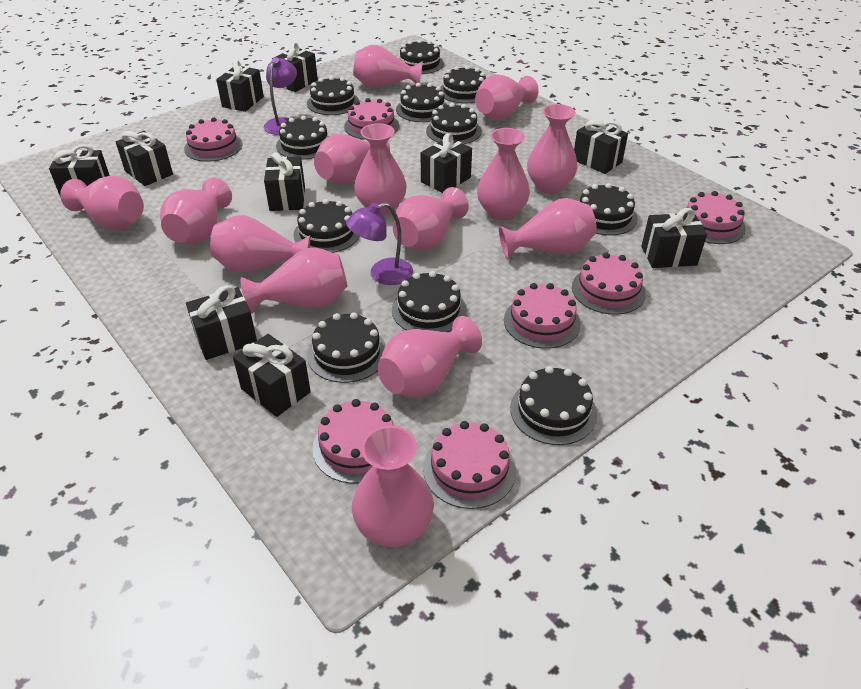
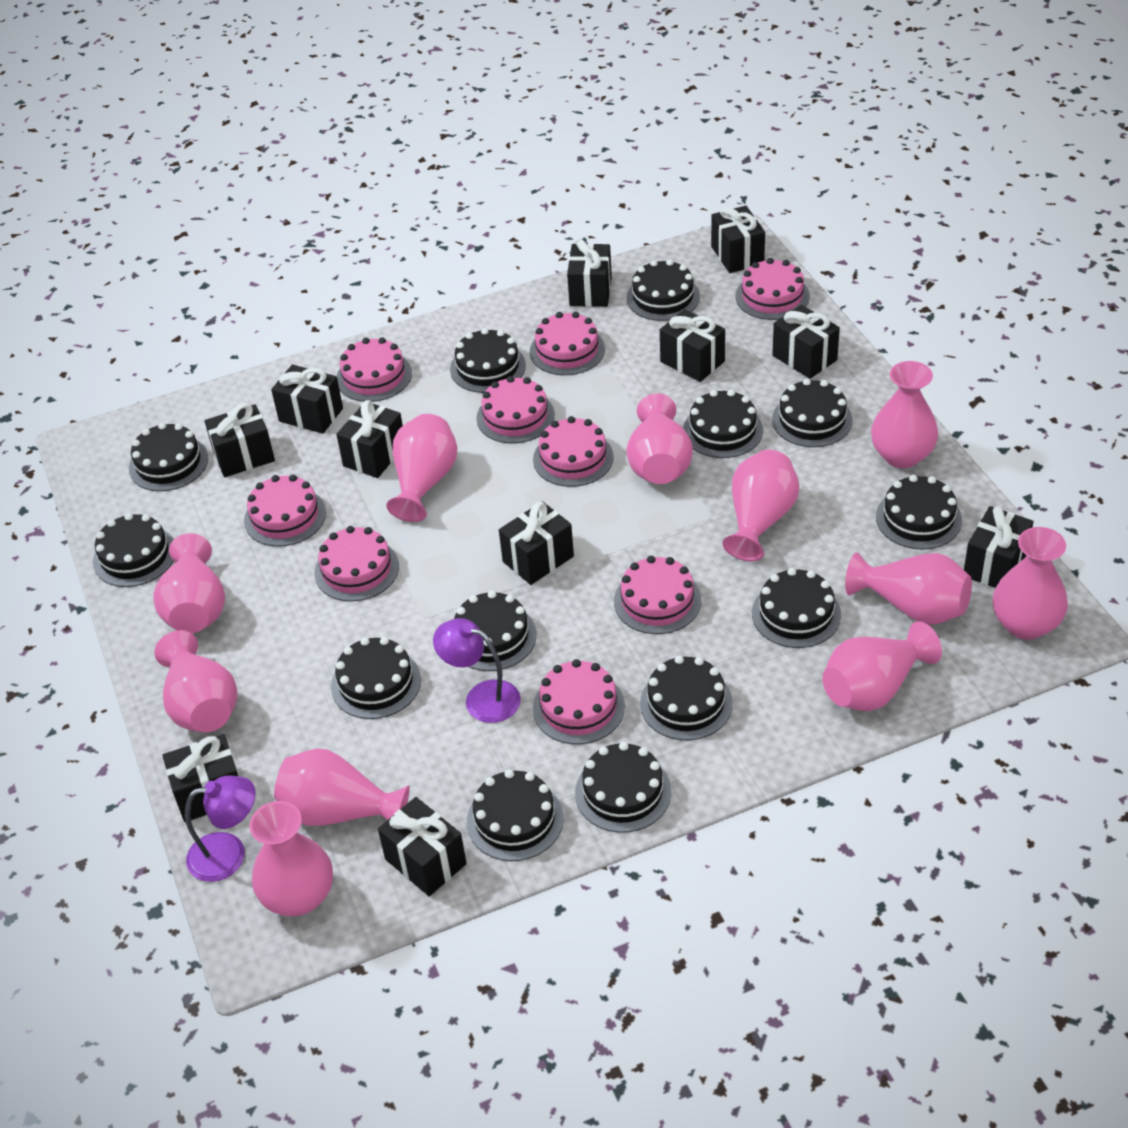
black cake: 11 -> 13
black gift: 10 -> 11
pink cake: 7 -> 9
pink vase: 14 -> 11

